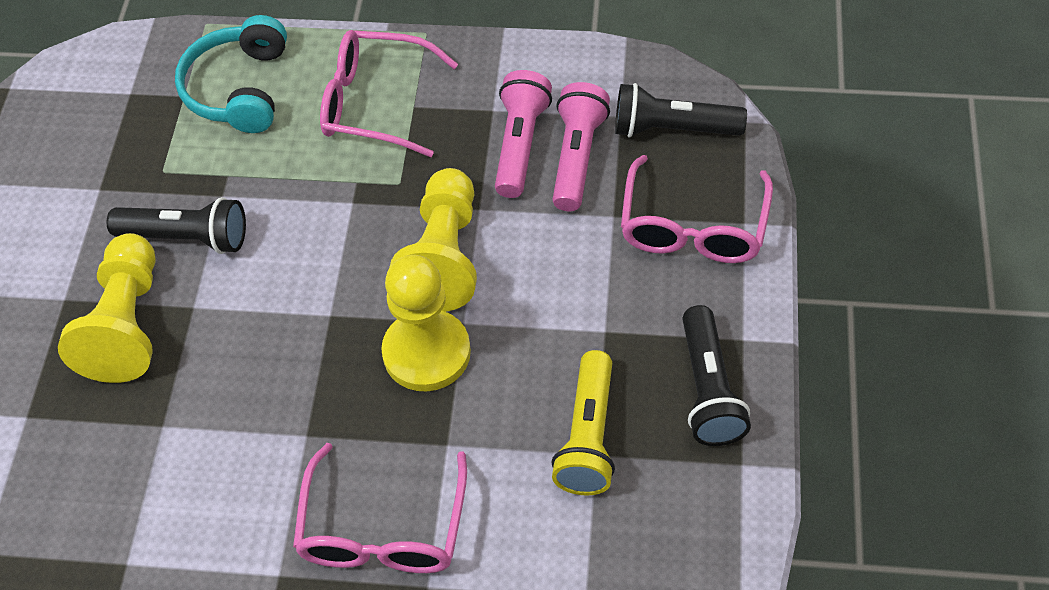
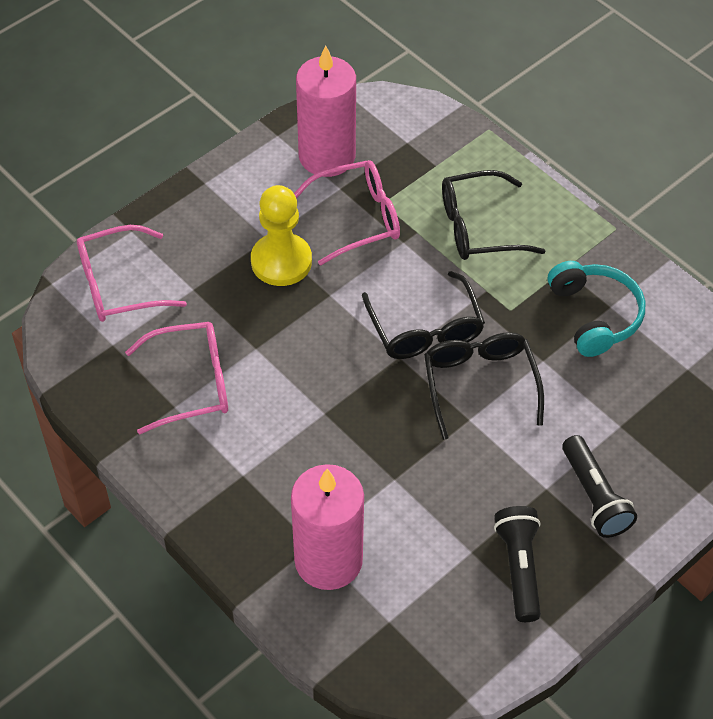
black flashlight: 3 -> 2
black glasses: 0 -> 3
pink candle: 0 -> 2
pink flashlight: 2 -> 0
yellow flashlight: 1 -> 0
yellow pawn: 3 -> 1

